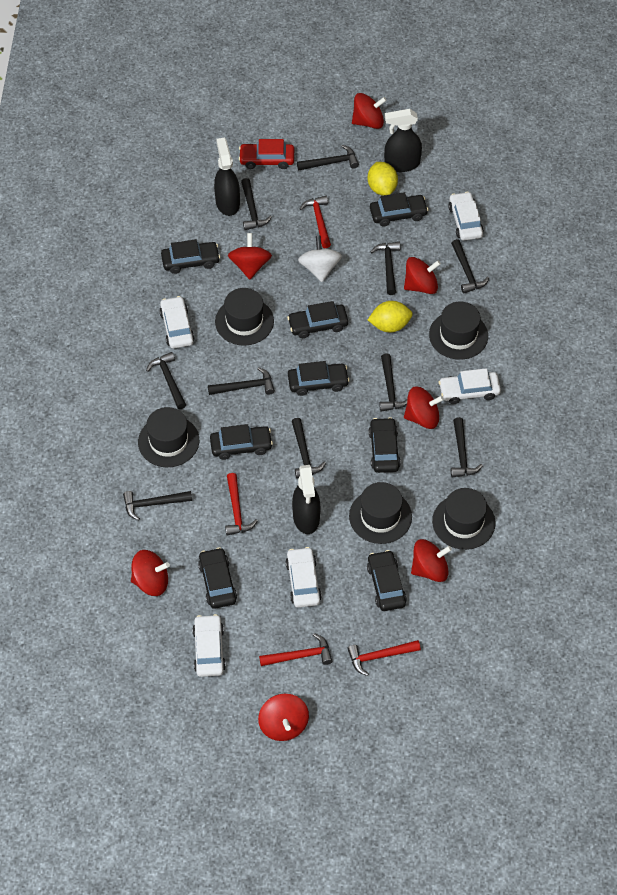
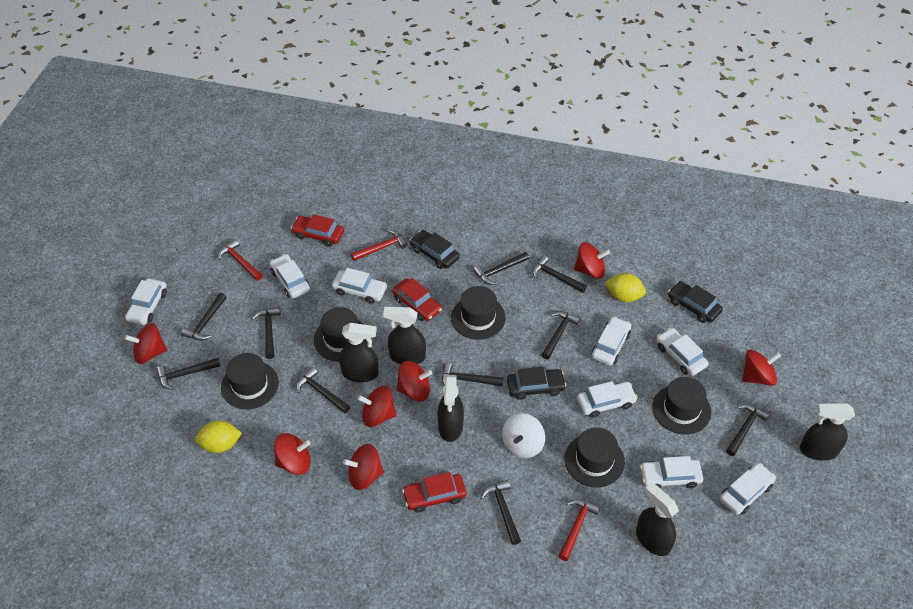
black car: 8 -> 3
black spray bottle: 3 -> 5
red car: 1 -> 3
red hammer: 4 -> 3
white car: 5 -> 8

